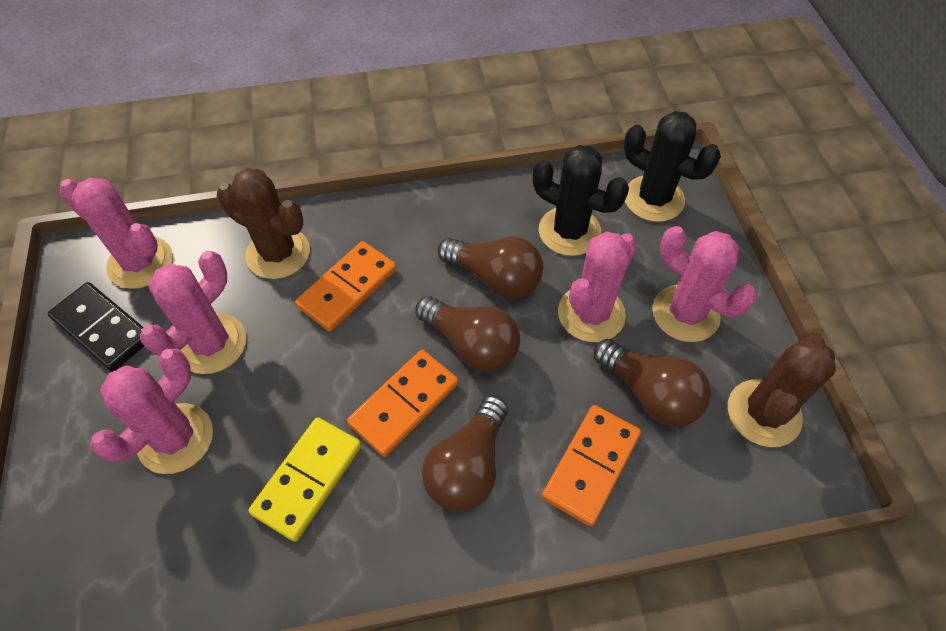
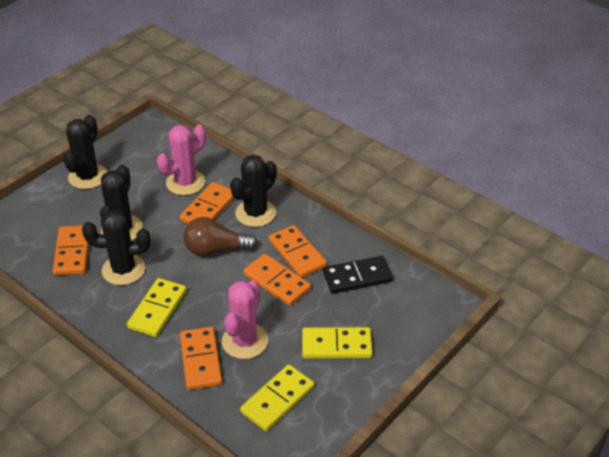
black cactus: 2 -> 4
brown cactus: 2 -> 0
brown light bulb: 4 -> 1
orange domino: 3 -> 5
pink cactus: 5 -> 2
yellow domino: 1 -> 3

